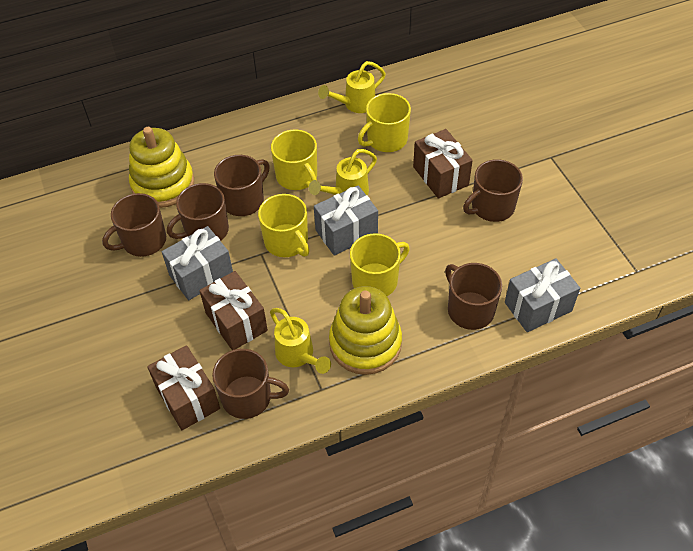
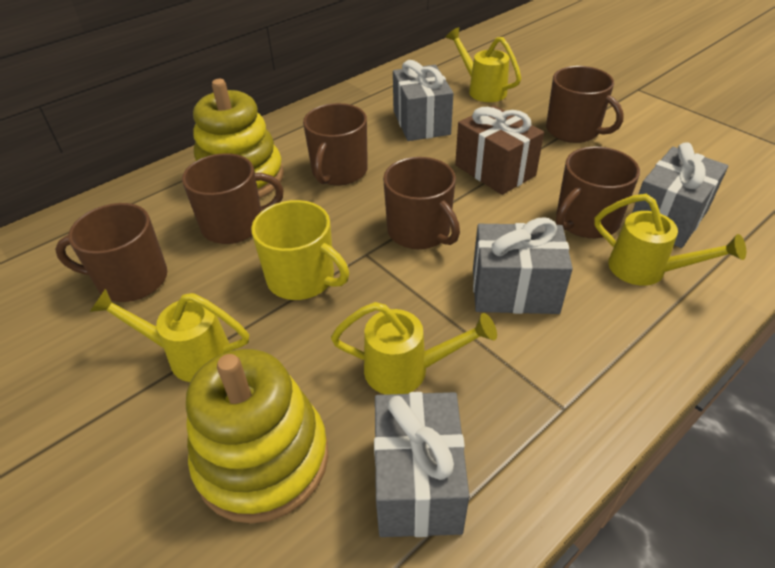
brown gift: 3 -> 1
grey gift: 3 -> 4
yellow mug: 4 -> 1
yellow watering can: 3 -> 4

